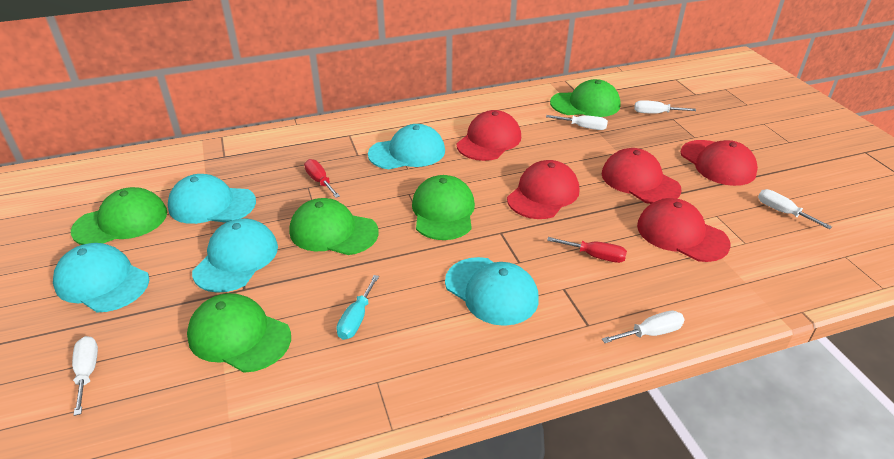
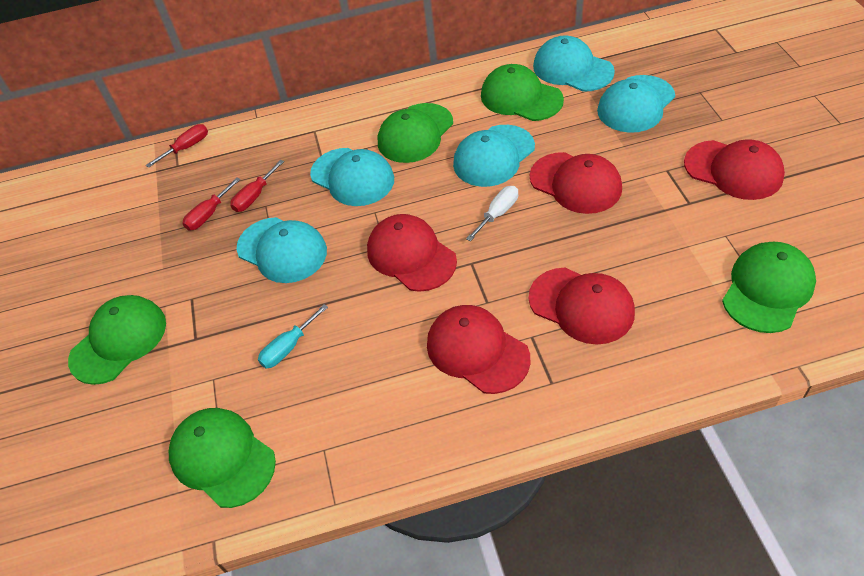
red screwdriver: 2 -> 3
white screwdriver: 5 -> 1

